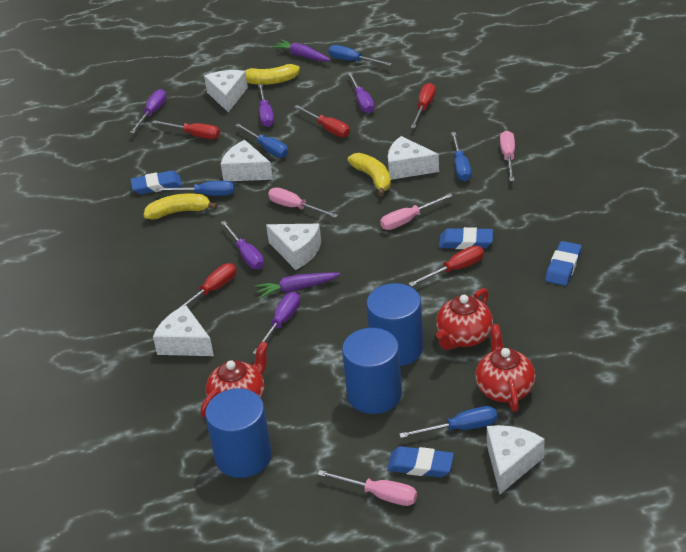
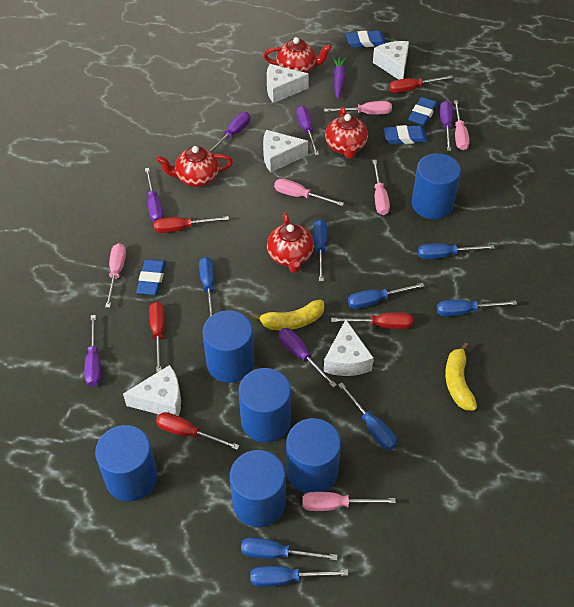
blue cylinder: 3 -> 6
blue screwdriver: 5 -> 8
pink screwdriver: 4 -> 6
purple carrot: 2 -> 1
purple screwdriver: 5 -> 6
red teapot: 3 -> 4
white cheese: 6 -> 5
yellow banana: 3 -> 2

